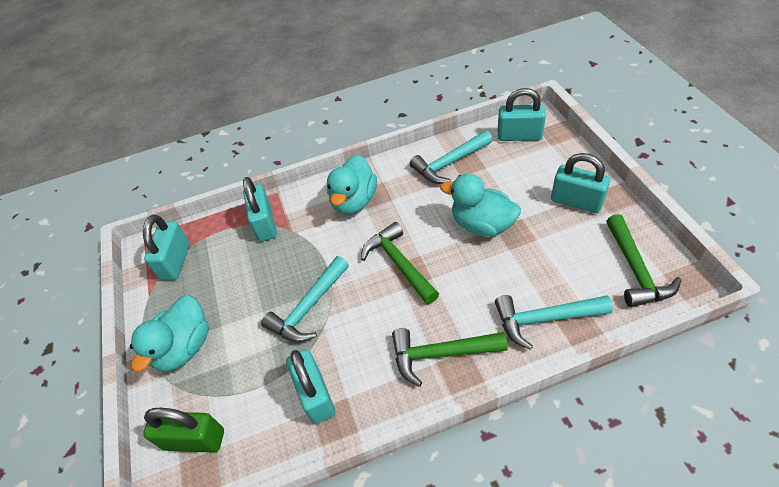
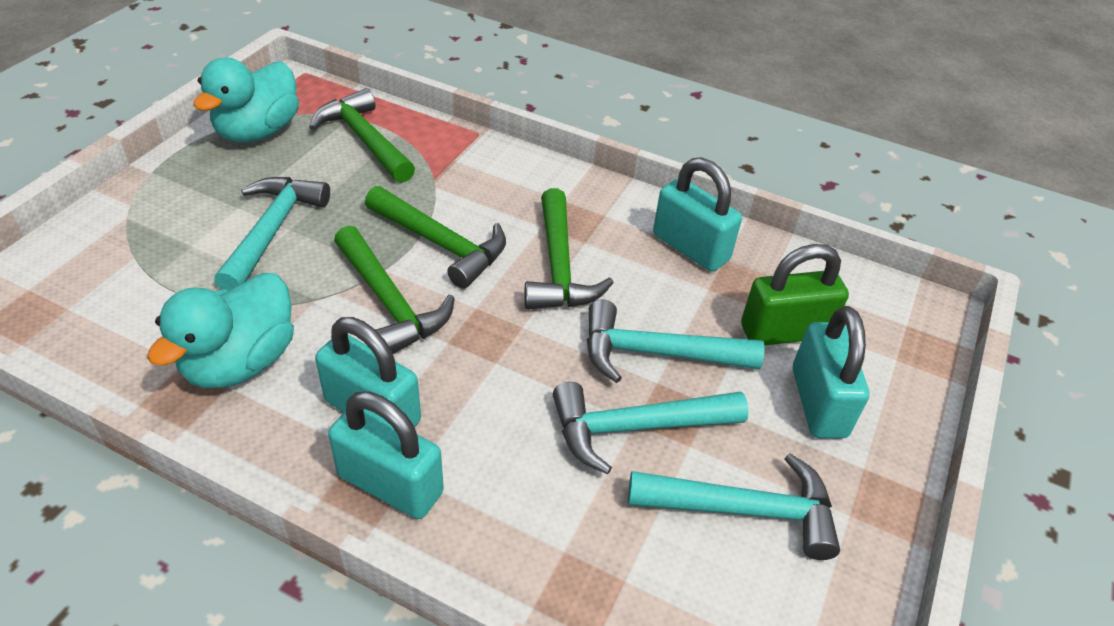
green hammer: 3 -> 4
turquoise duck: 3 -> 2
turquoise hammer: 3 -> 4
turquoise padlock: 5 -> 4

